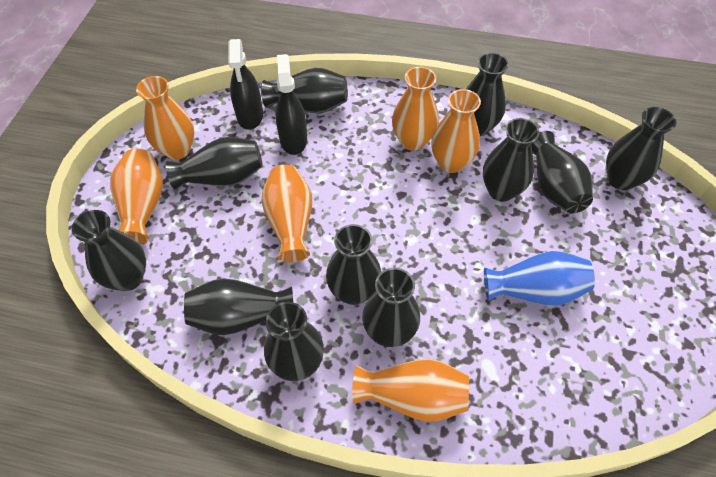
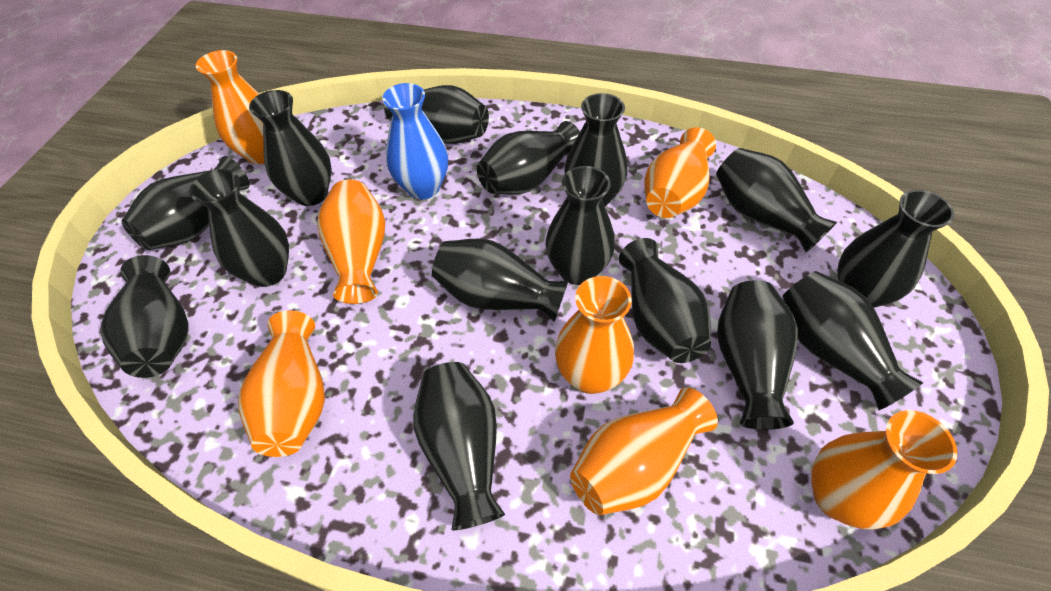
black spray bottle: 2 -> 0
black vase: 11 -> 15
orange vase: 6 -> 7

